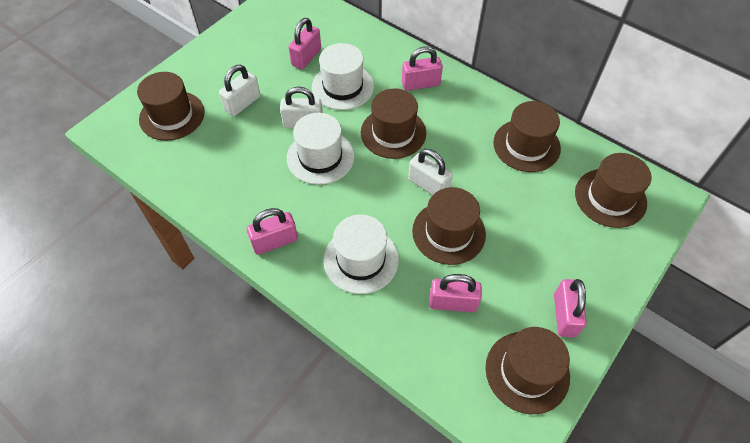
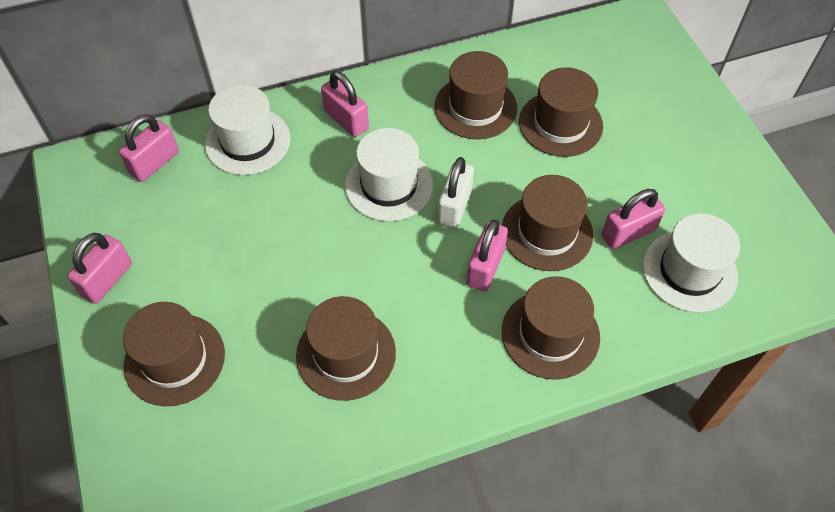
white padlock: 3 -> 1

